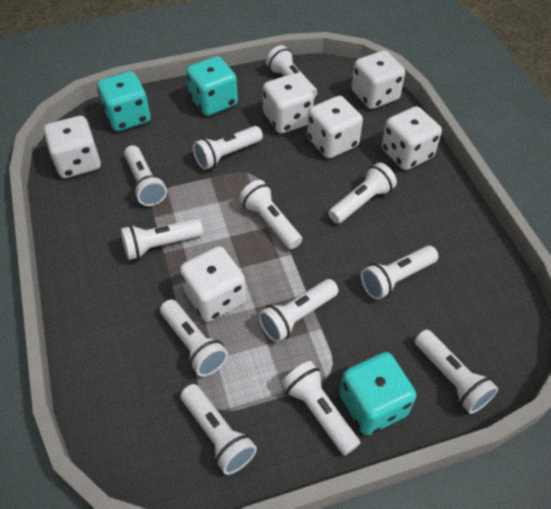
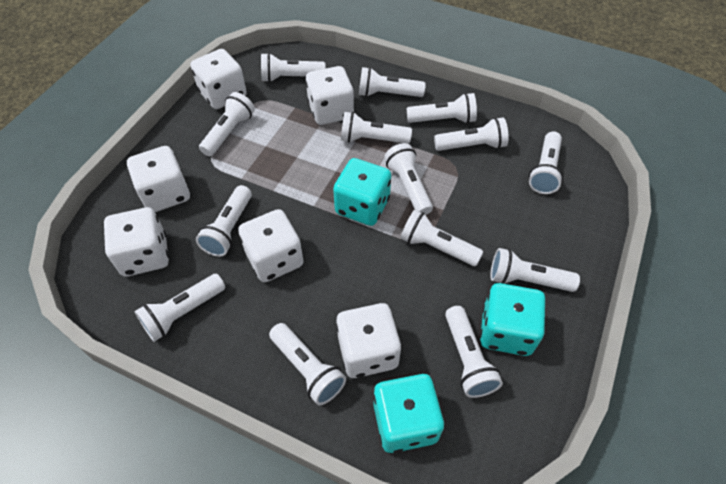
white flashlight: 12 -> 14

